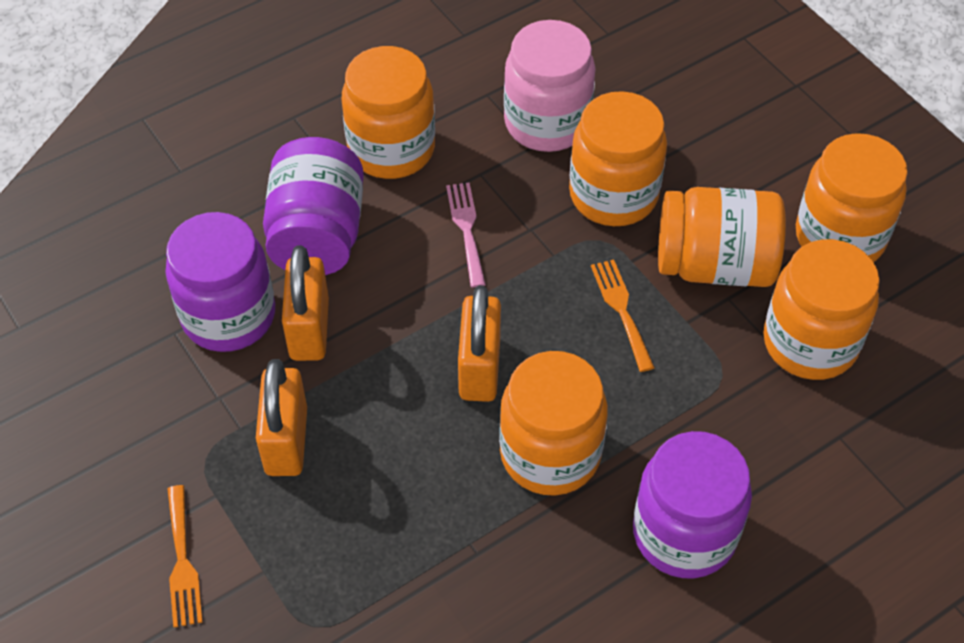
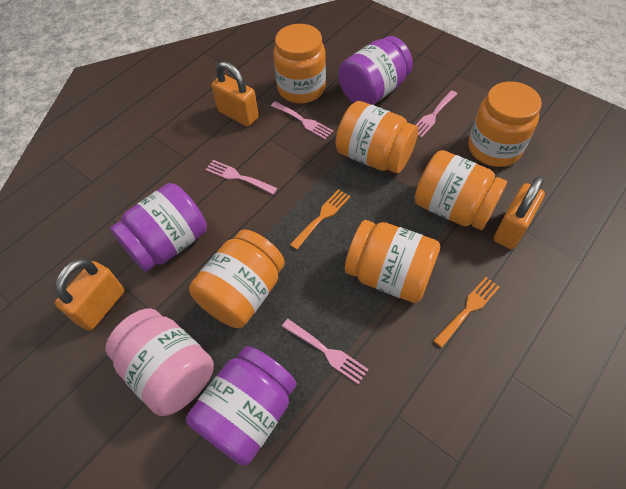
pink fork: 1 -> 4

